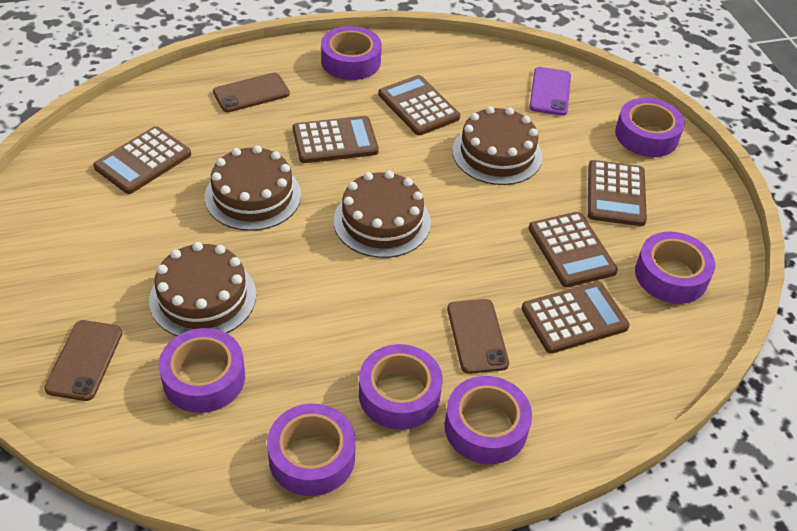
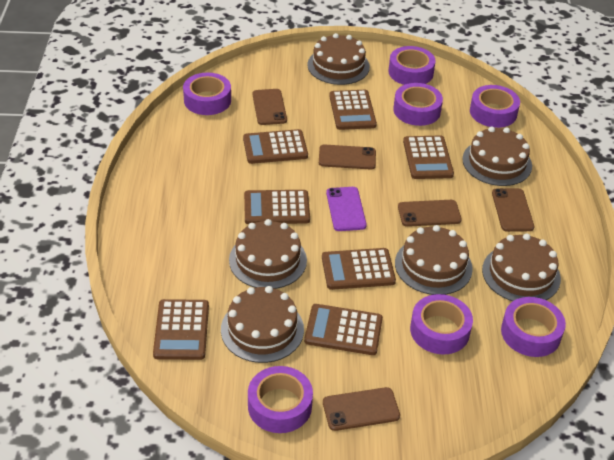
brown cake: 4 -> 6
brown calculator: 6 -> 7
brown phone: 3 -> 5

